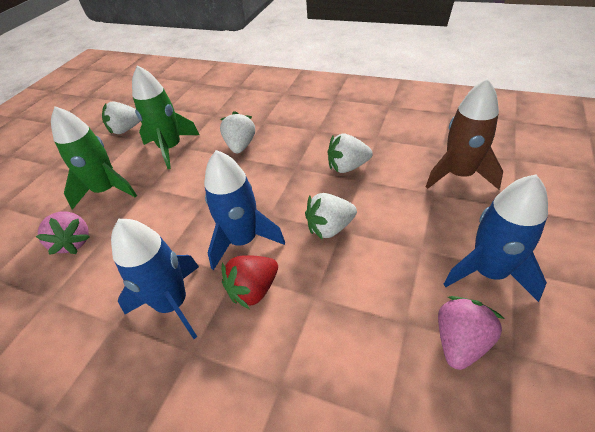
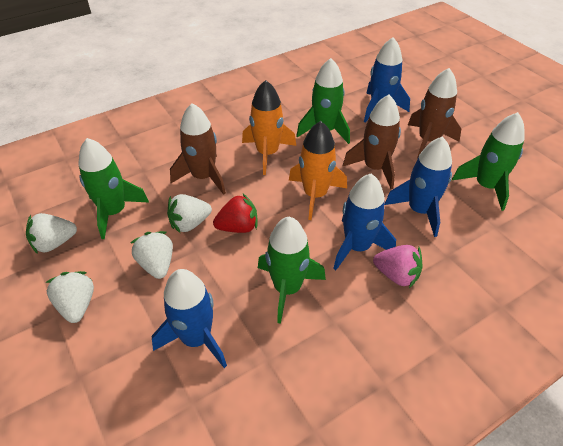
blue rocket: 3 -> 4
brown rocket: 1 -> 3
green rocket: 2 -> 4
orange rocket: 0 -> 2
pink strawberry: 2 -> 1

